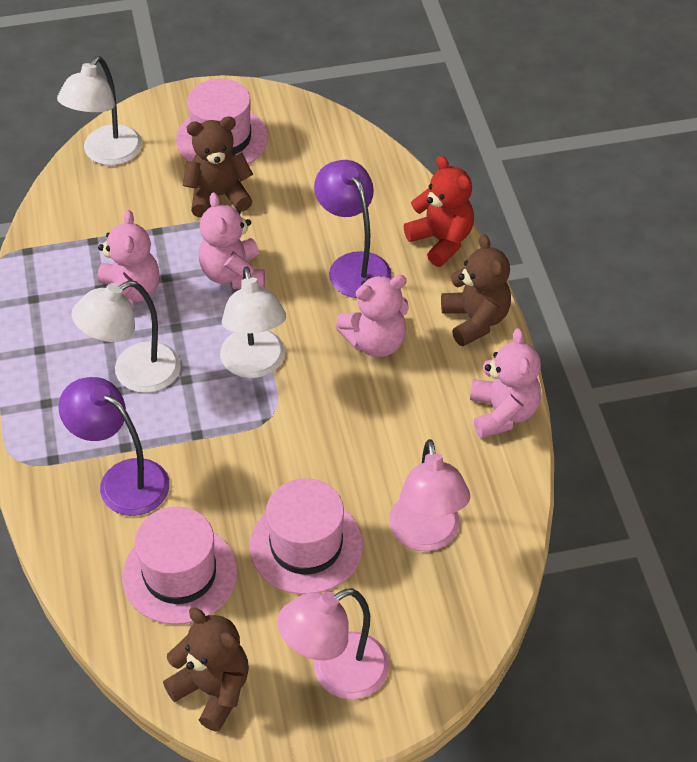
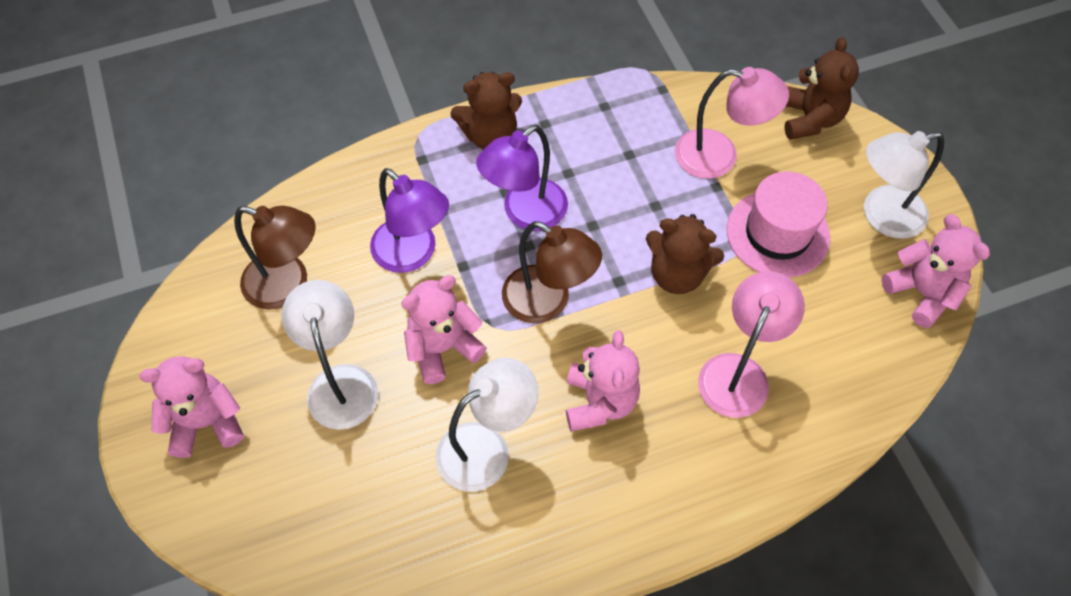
brown lamp: 0 -> 2
pink hat: 3 -> 1
red teddy bear: 1 -> 0

